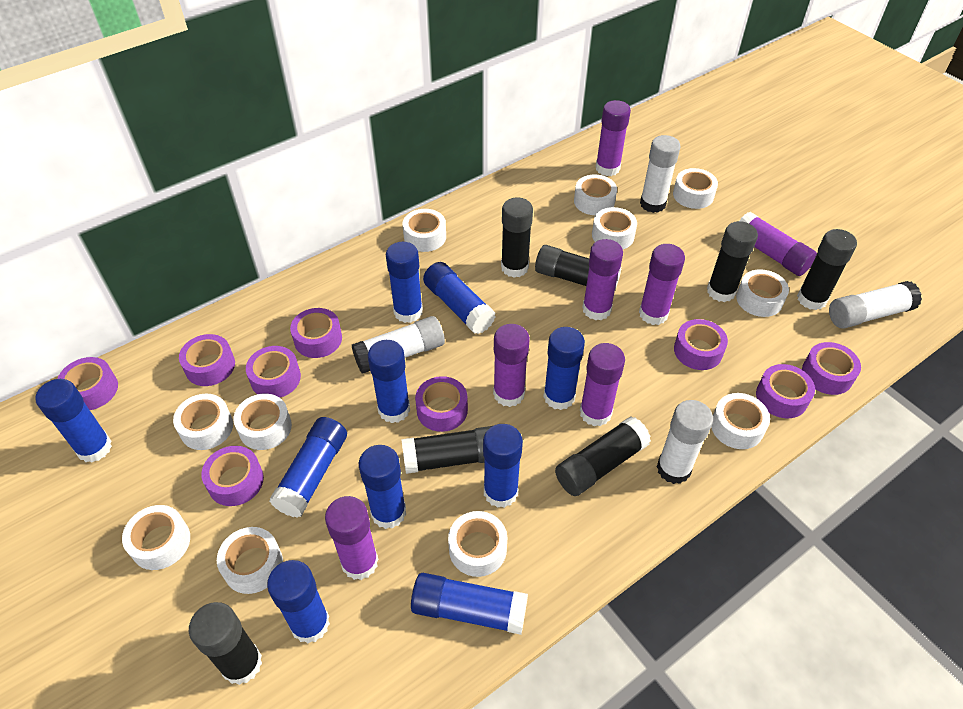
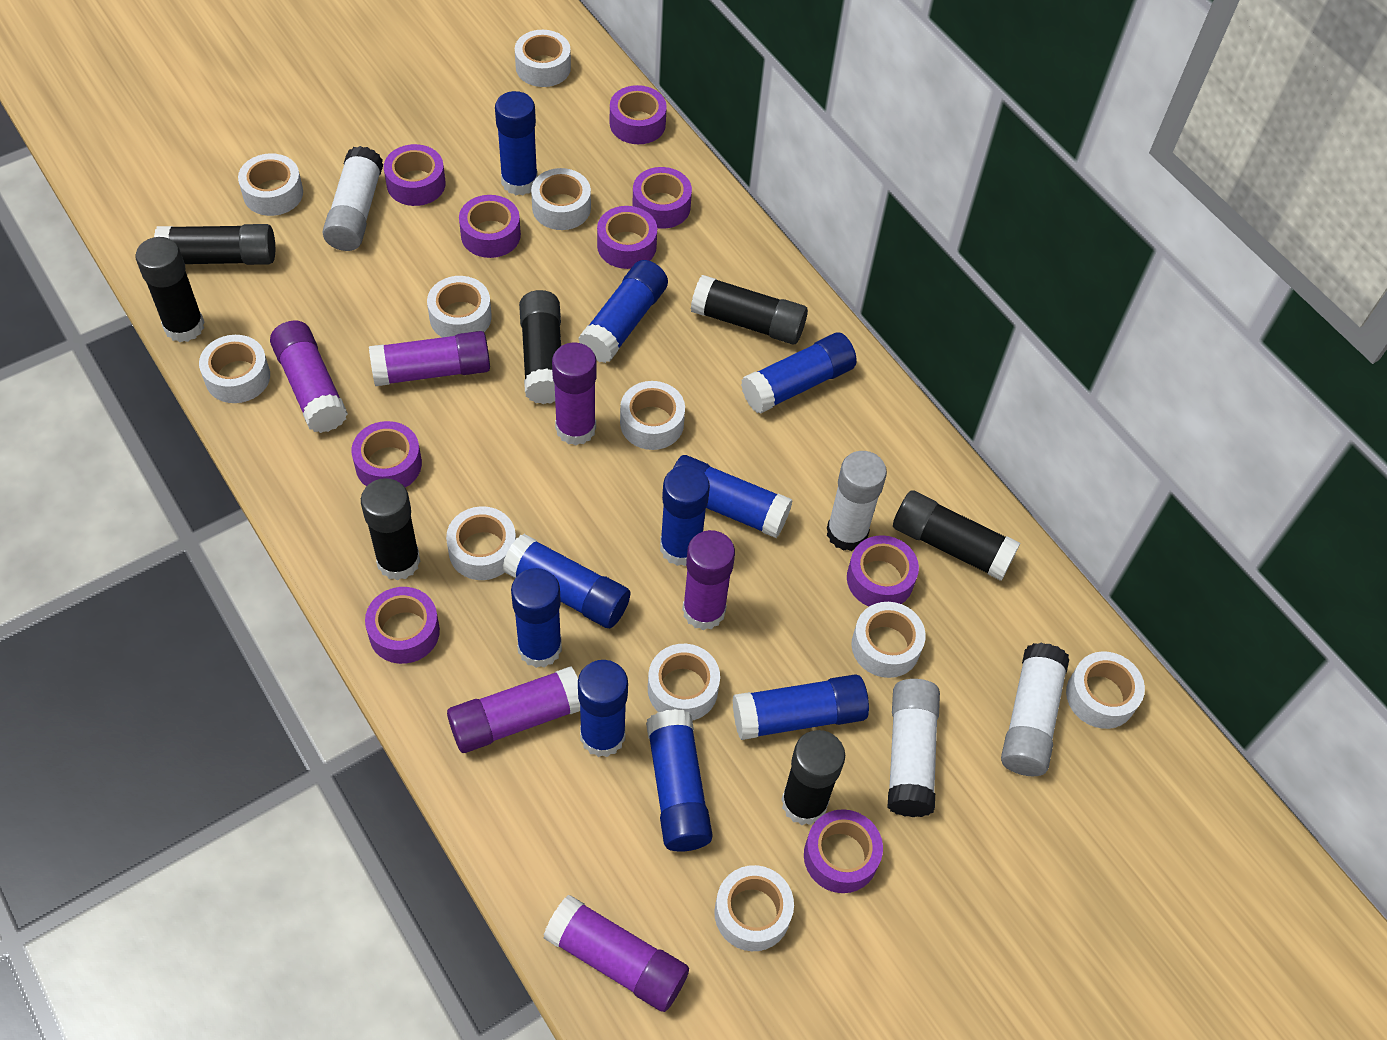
purple glue stick: 7 -> 6

